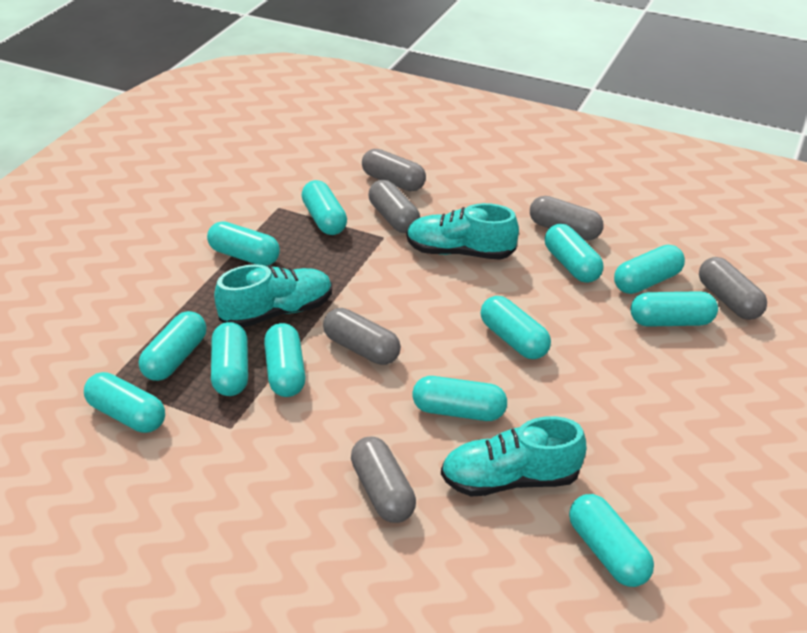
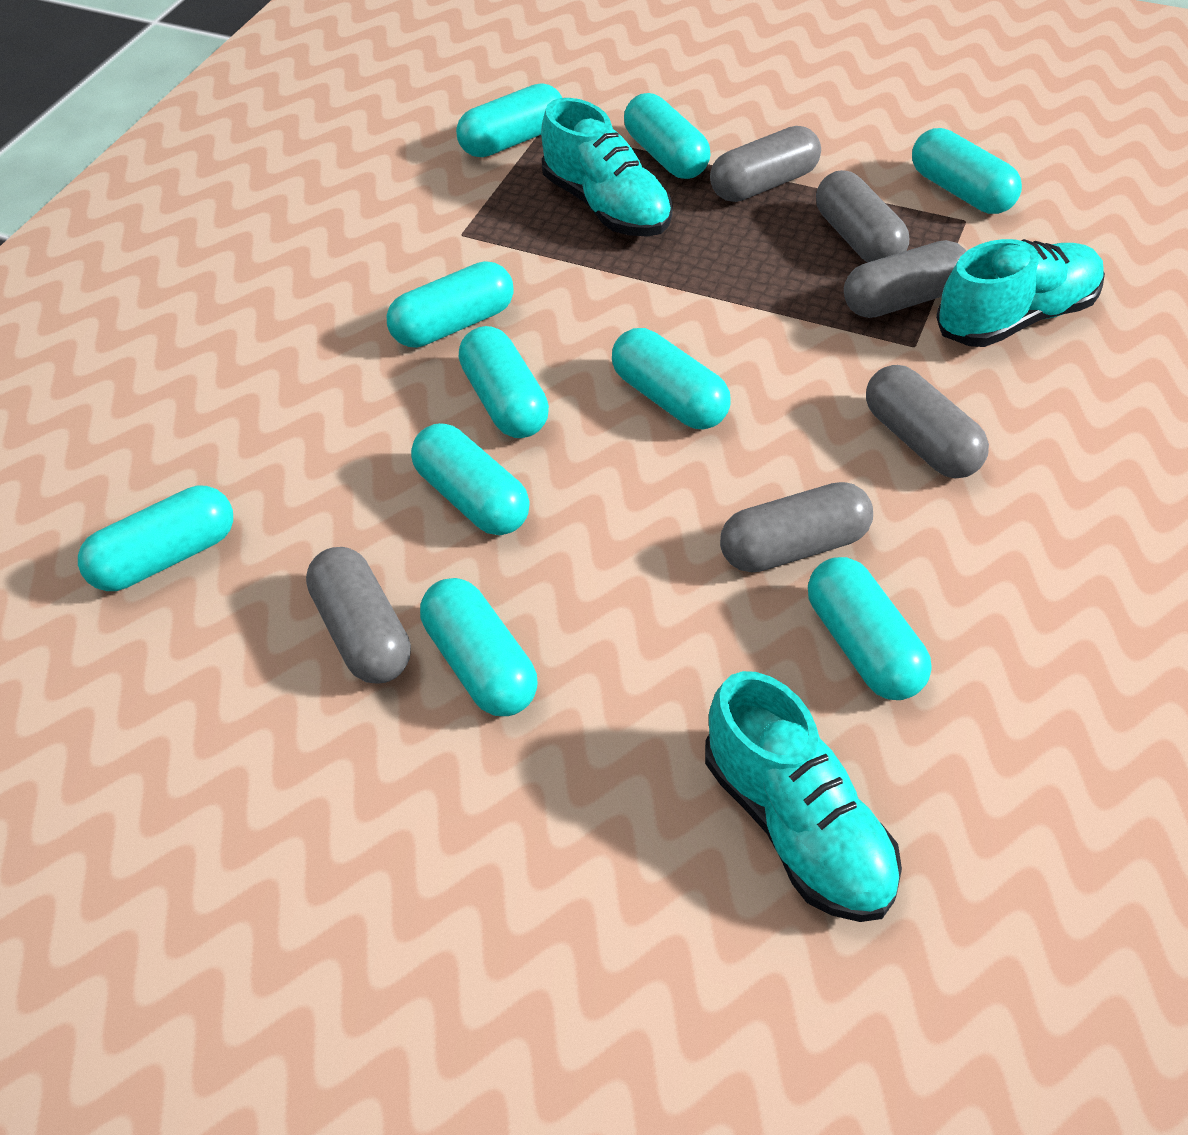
turquoise capsule: 12 -> 10

